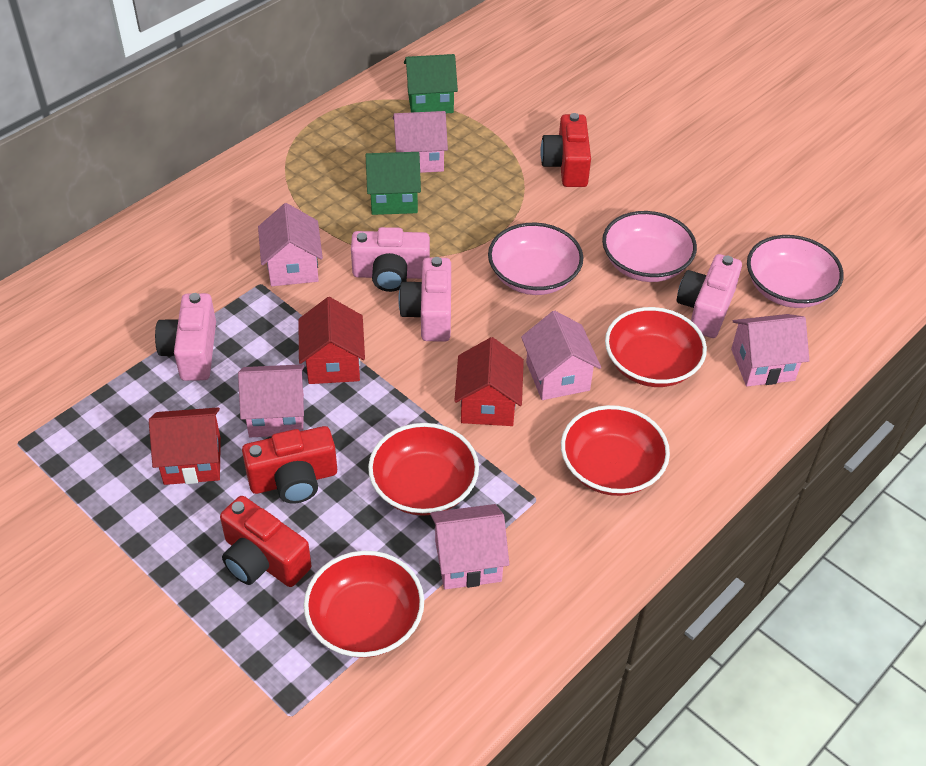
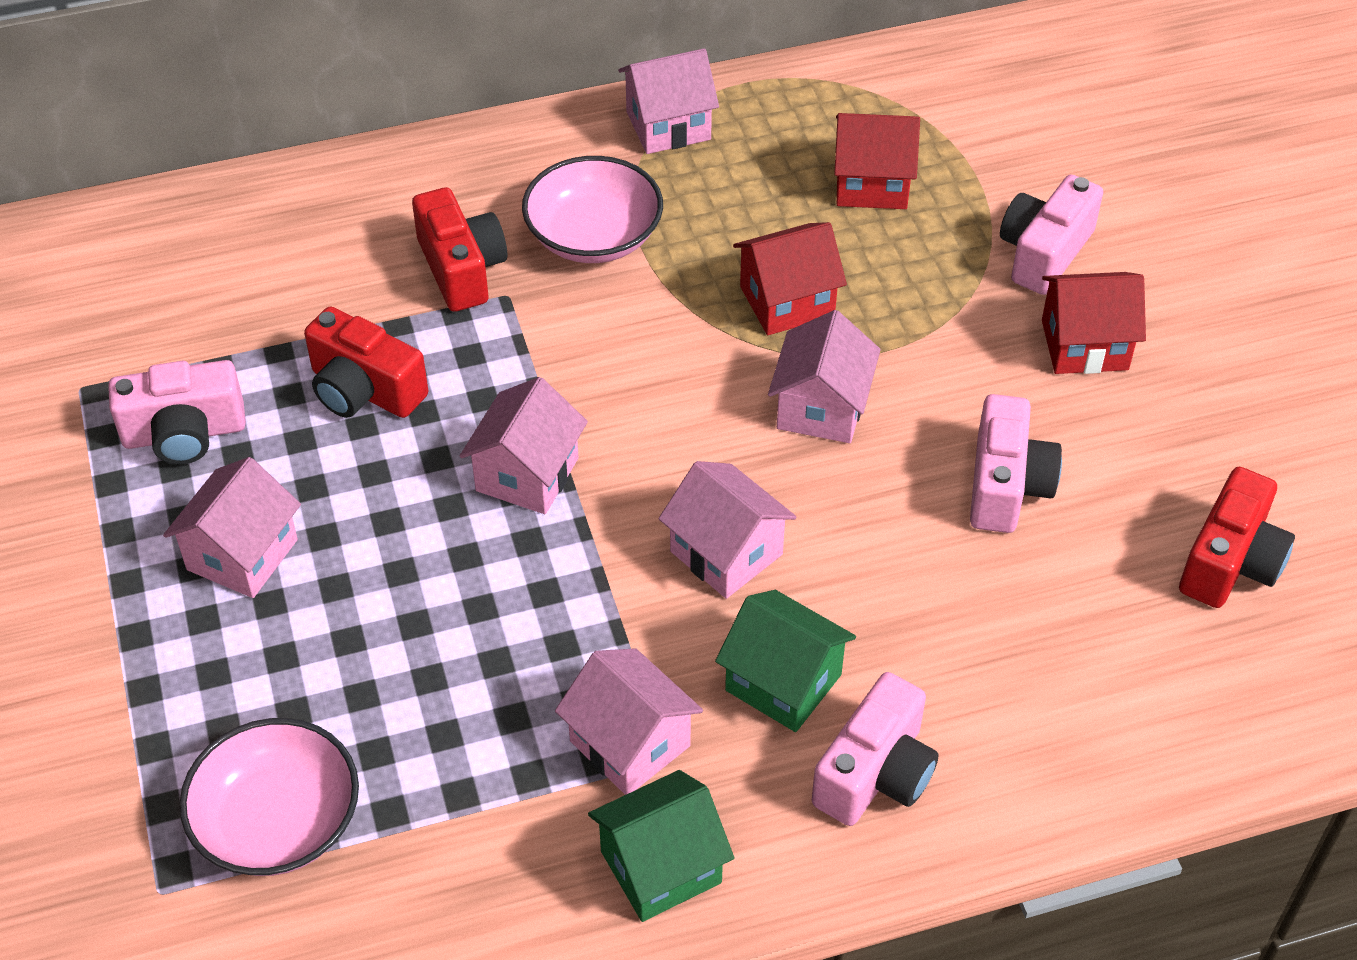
pink bowl: 3 -> 2
red bowl: 4 -> 0

